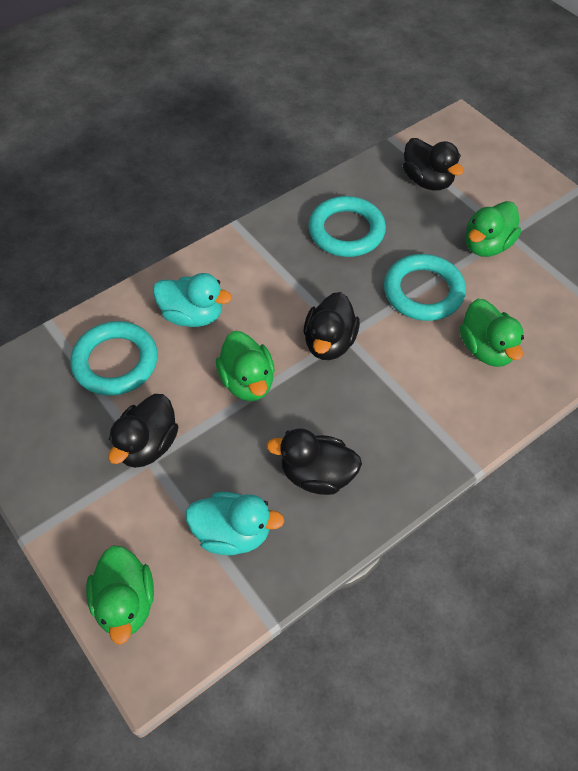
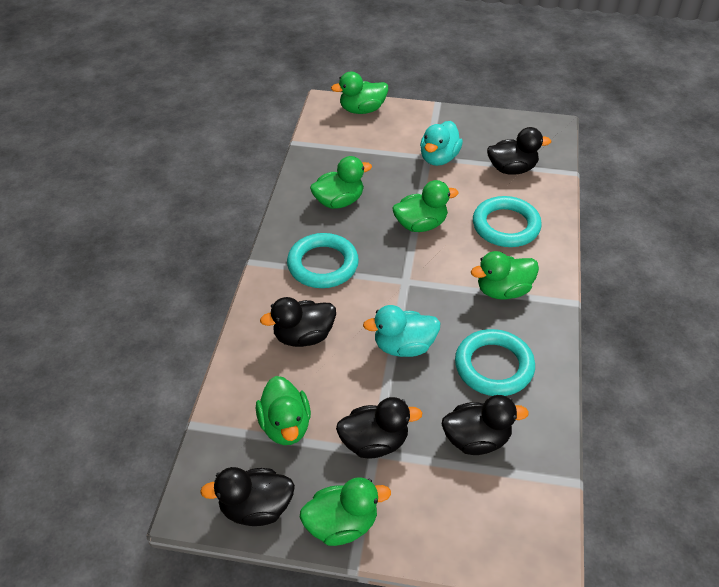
black duck: 4 -> 5
green duck: 4 -> 6

